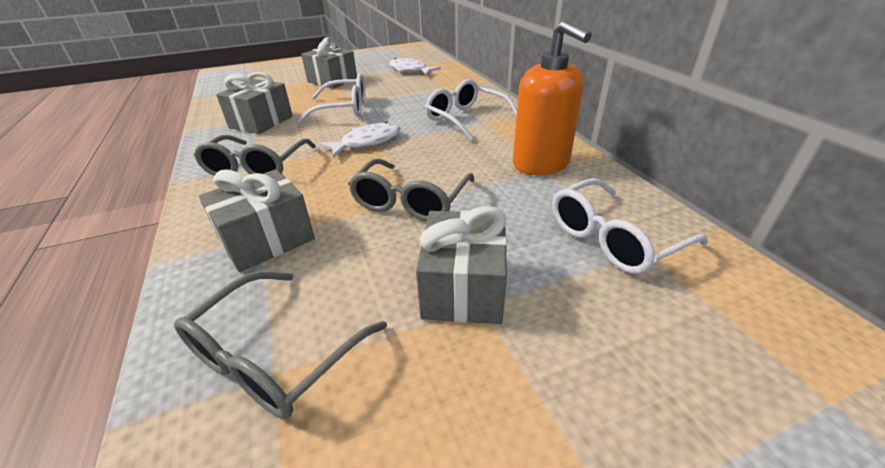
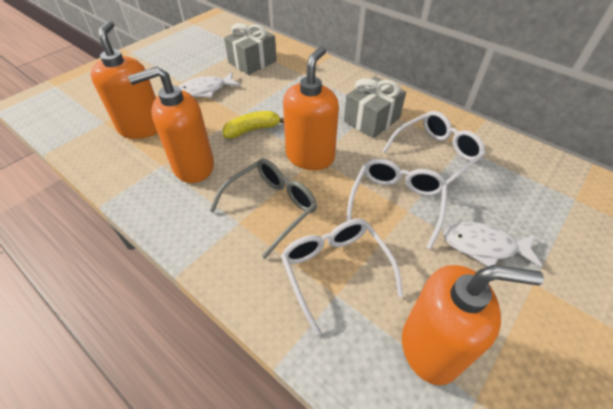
grey gift: 4 -> 2
grey glasses: 3 -> 1
orange soap dispenser: 1 -> 4
yellow banana: 0 -> 1

